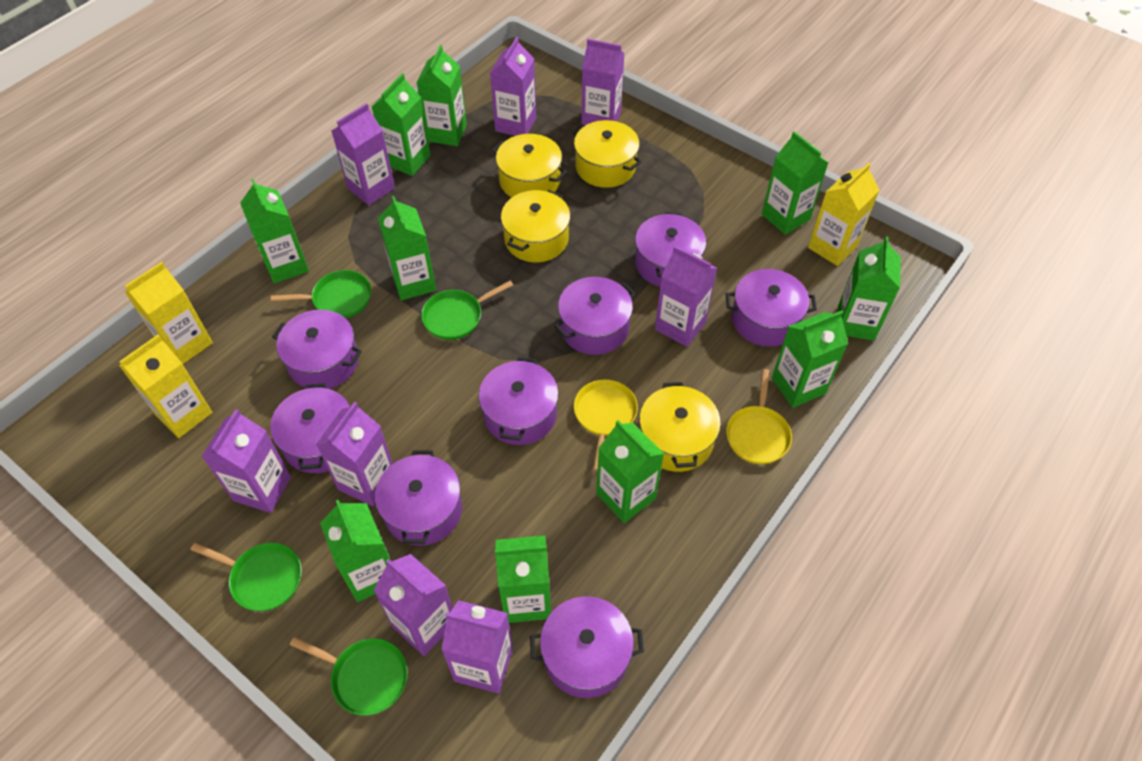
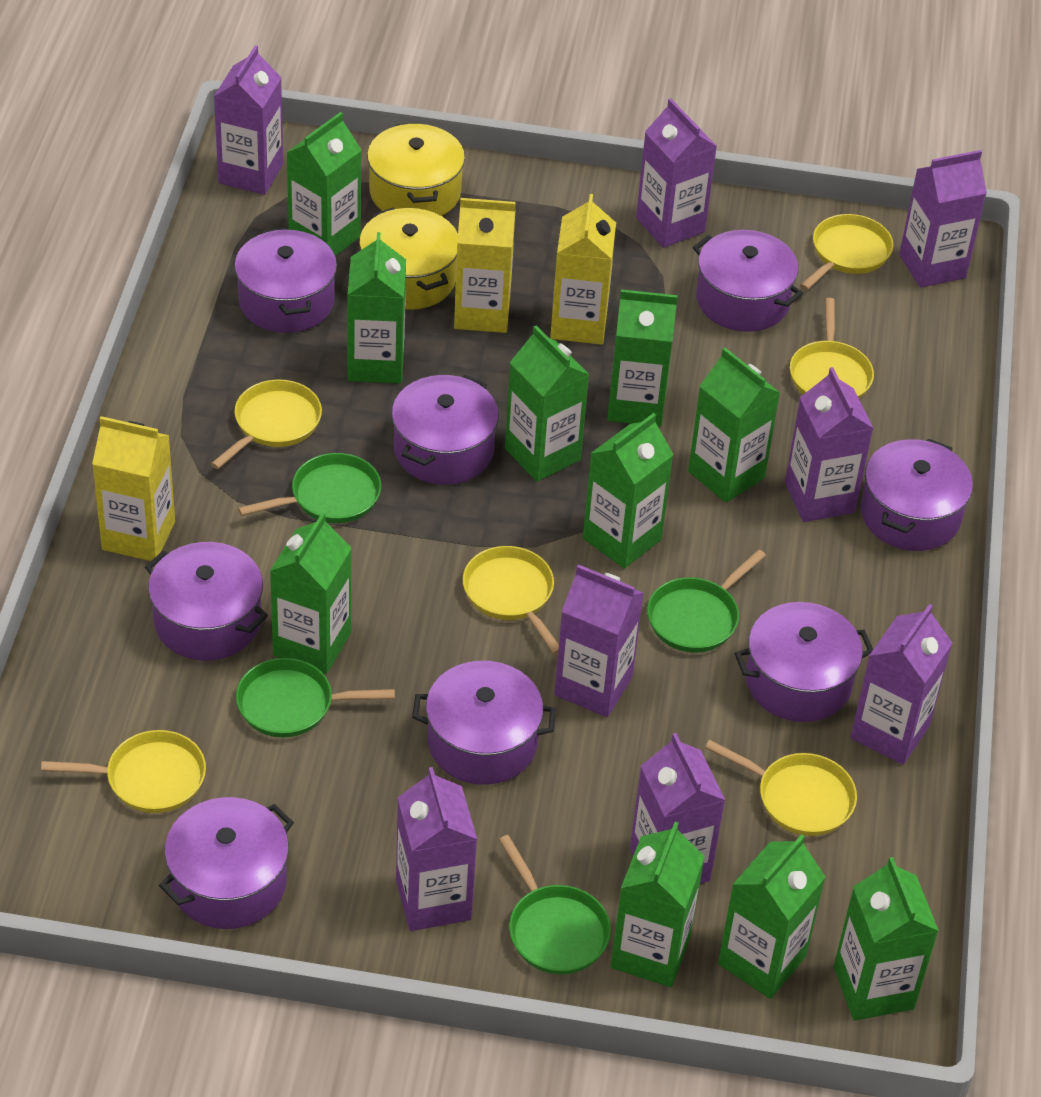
yellow pan: 2 -> 6
yellow pot: 4 -> 2

